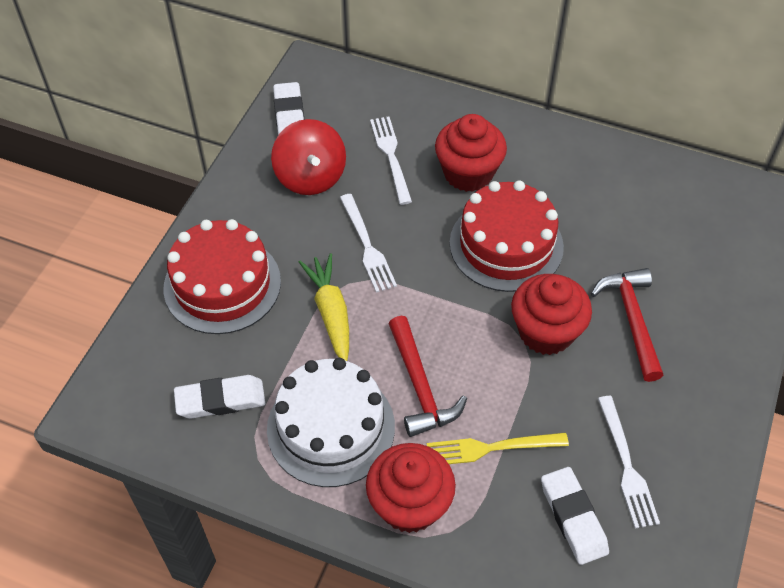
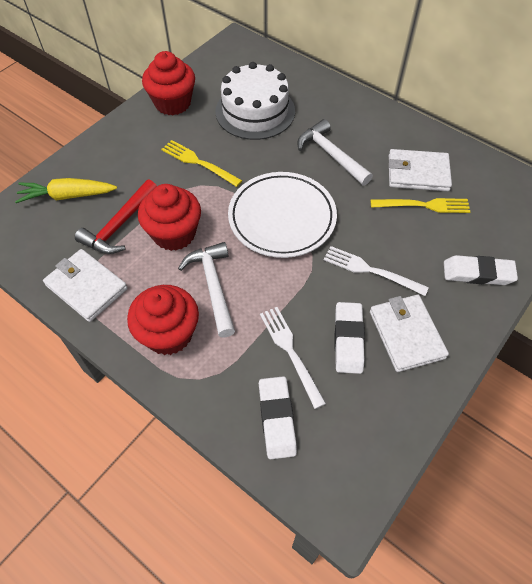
red cake: 2 -> 0
red hammer: 2 -> 1
red spinning top: 1 -> 0
white fork: 3 -> 2
white hammer: 0 -> 2
white plate: 0 -> 1
white wallet: 0 -> 3
yellow fork: 1 -> 2

